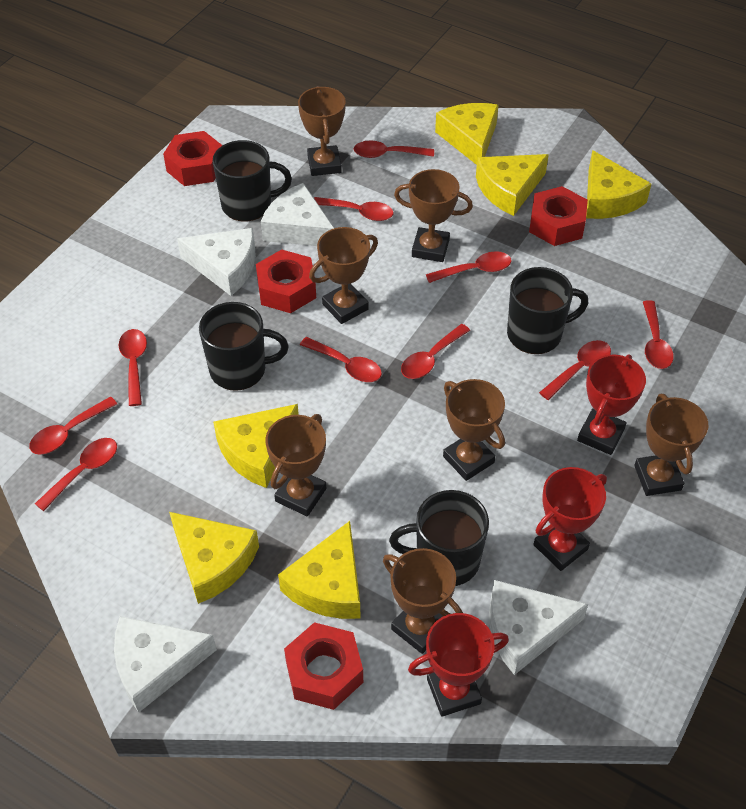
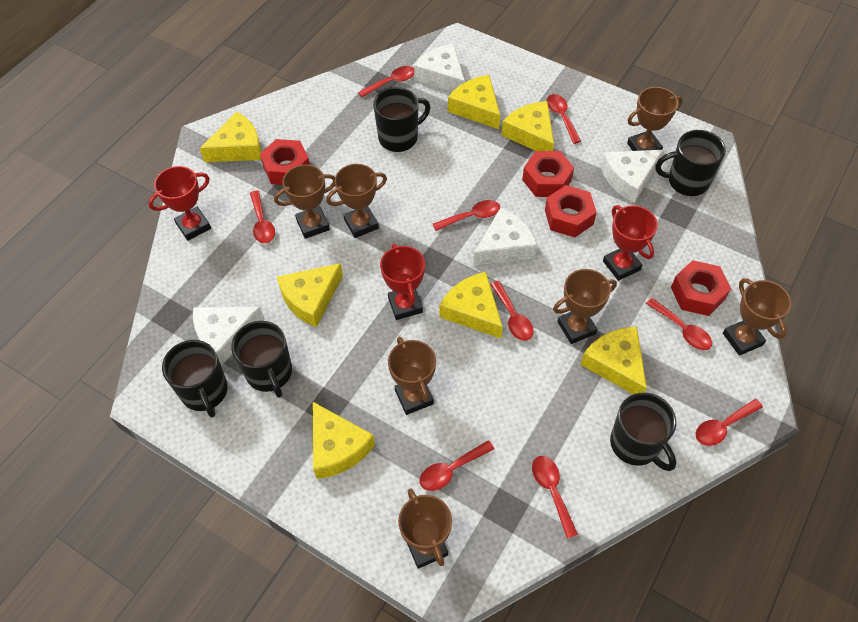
black mug: 4 -> 5
red spoon: 10 -> 9
yellow cheese: 6 -> 7

